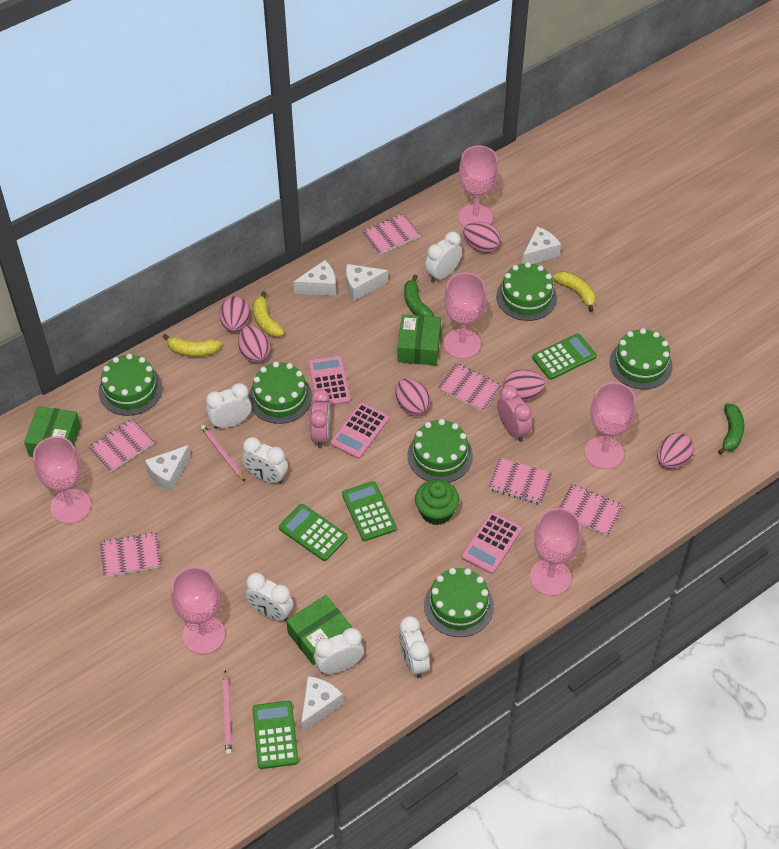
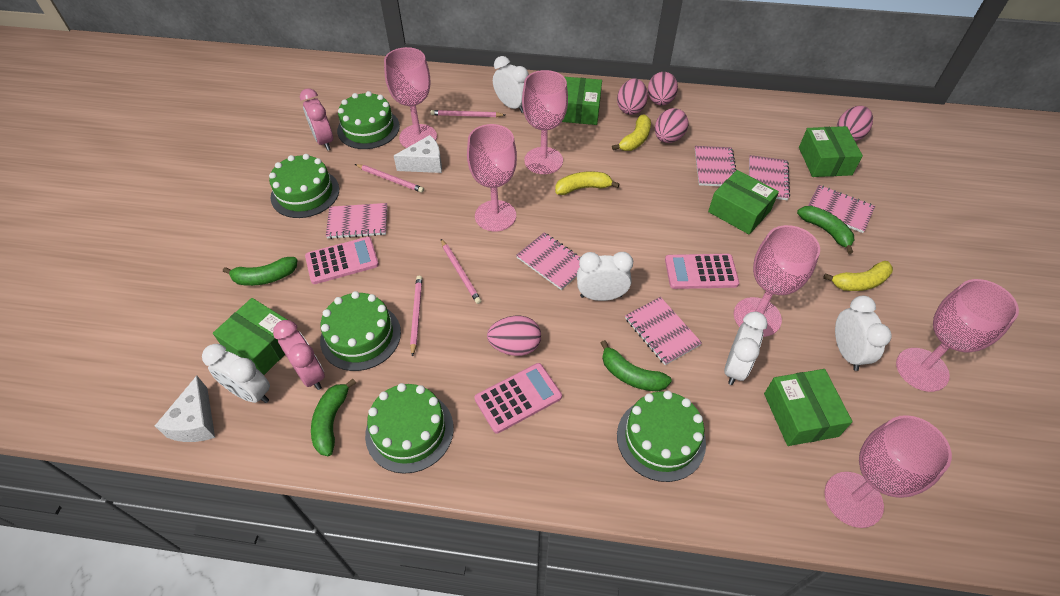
green banana: 2 -> 4
green box: 3 -> 5
green cake: 6 -> 5
green calculator: 4 -> 0
green cupcake: 1 -> 0
pink egg: 6 -> 5
pink pencil: 2 -> 4
white cheese: 5 -> 2
white clock: 6 -> 5

